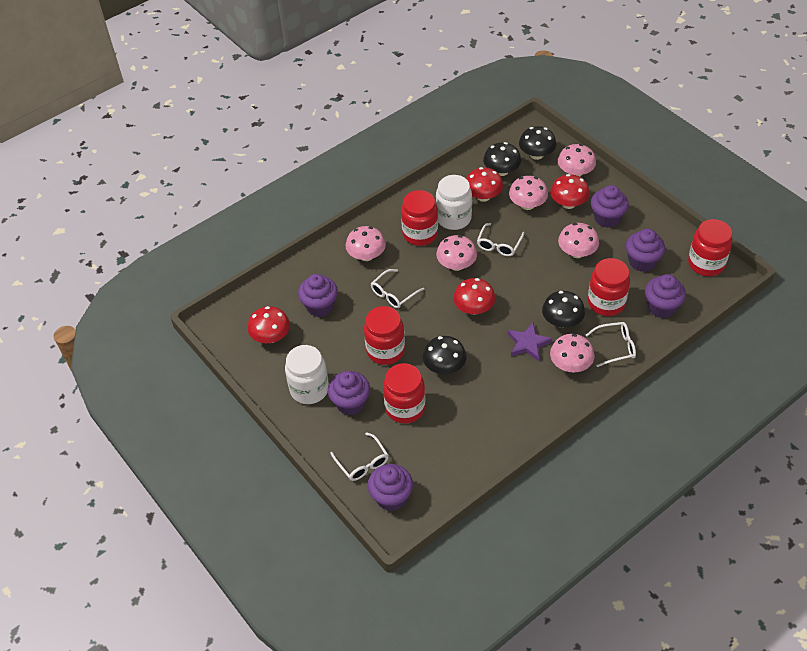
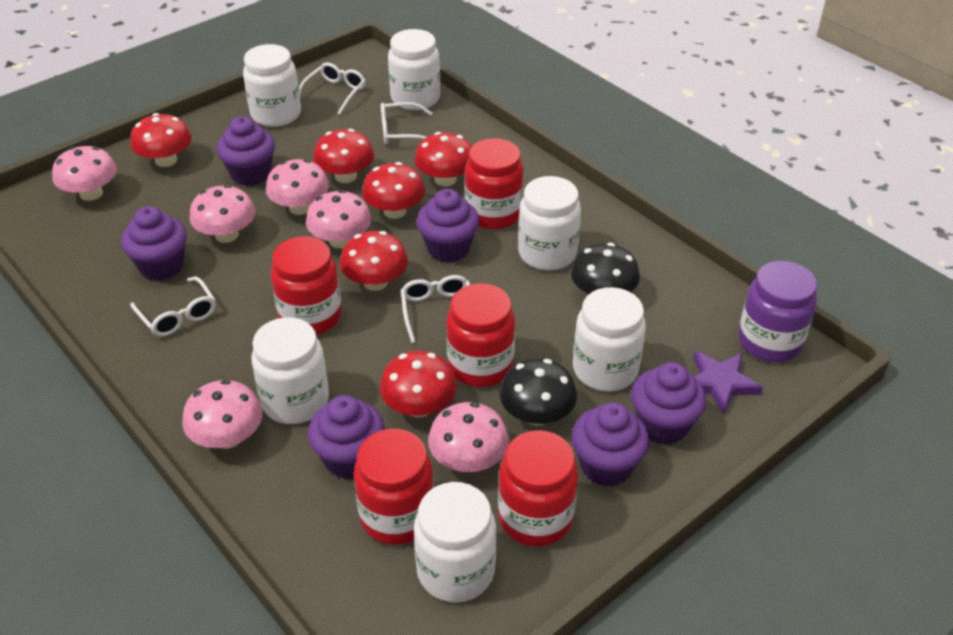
black mushroom: 4 -> 2
purple jar: 0 -> 1
red mushroom: 4 -> 6
white jar: 2 -> 6

